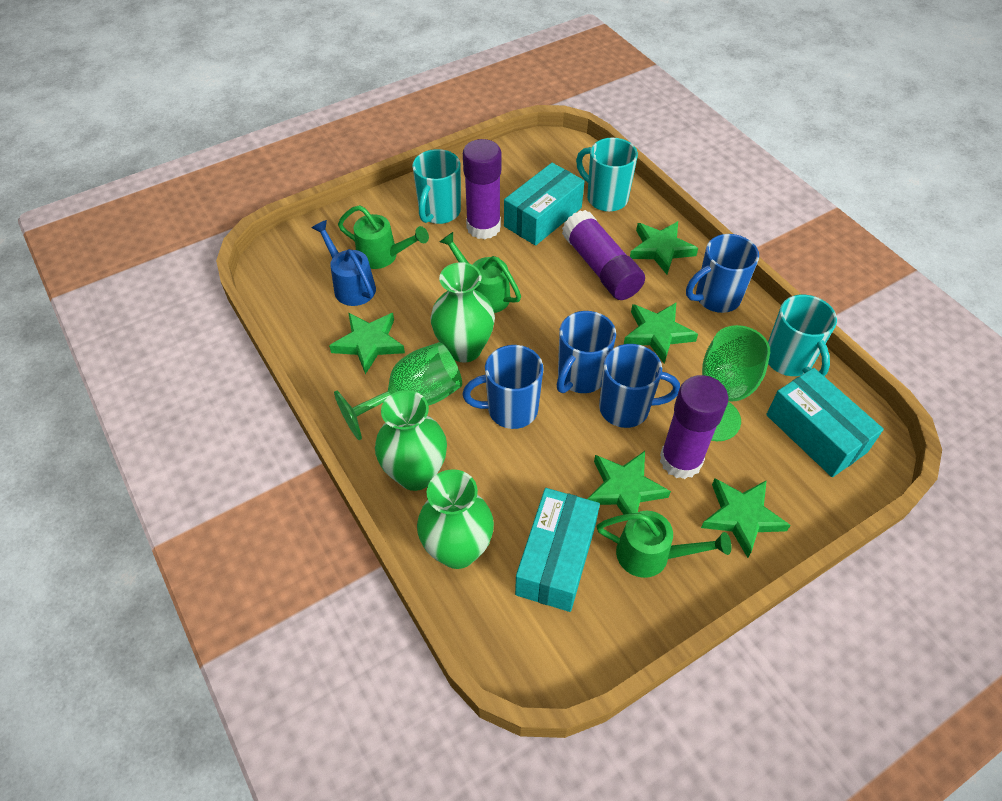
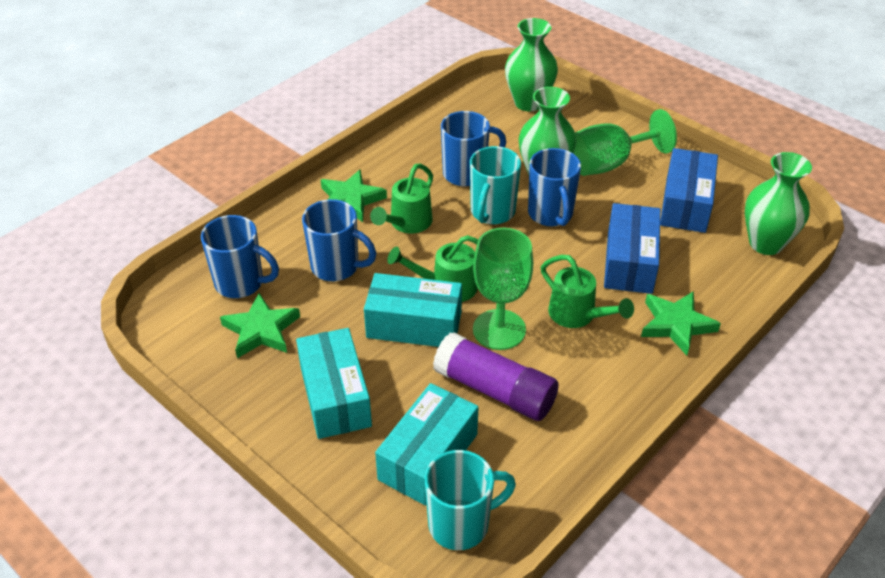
blue box: 0 -> 2
blue watering can: 1 -> 0
green star: 5 -> 3
purple glue stick: 3 -> 1
turquoise mug: 3 -> 2

